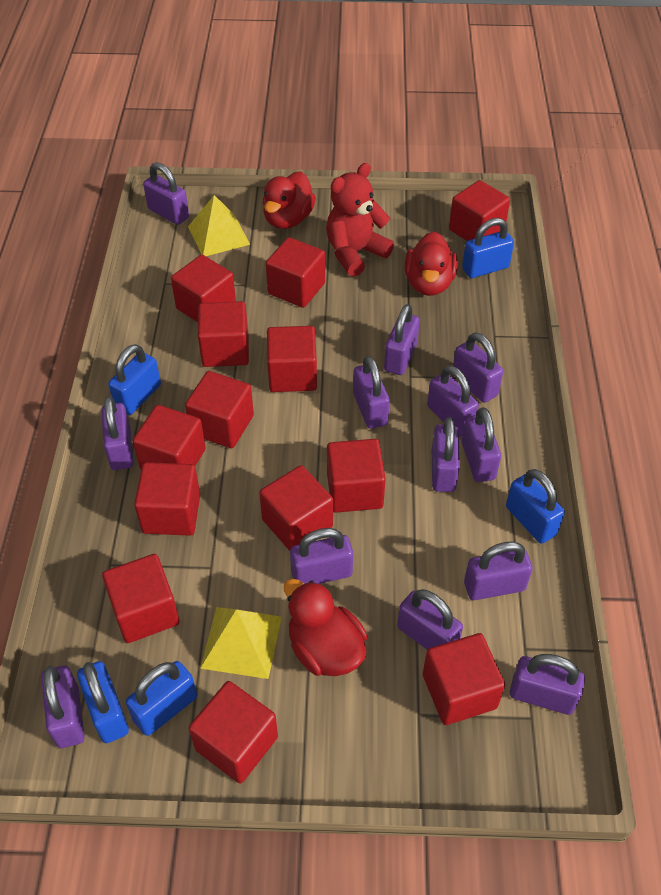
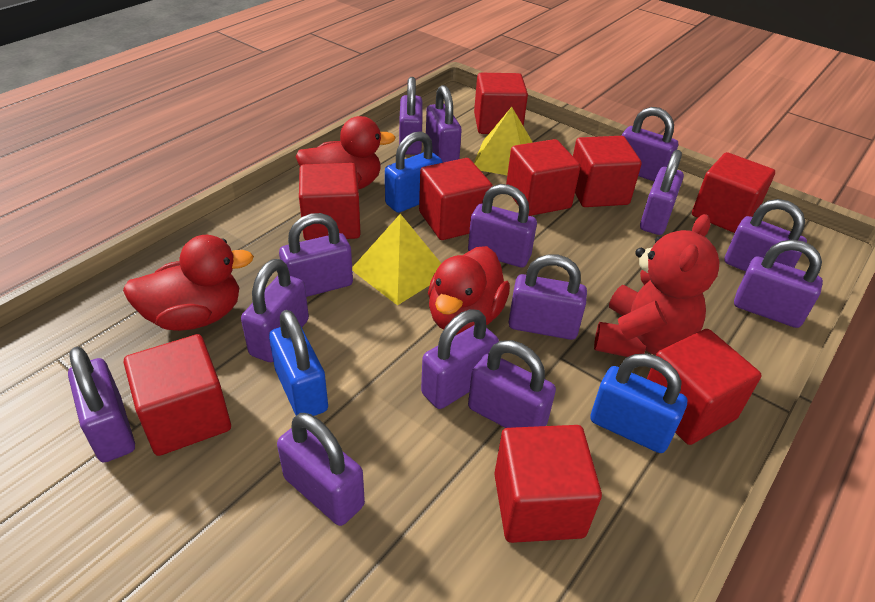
blue padlock: 5 -> 3
purple padlock: 13 -> 14
red cube: 13 -> 9

